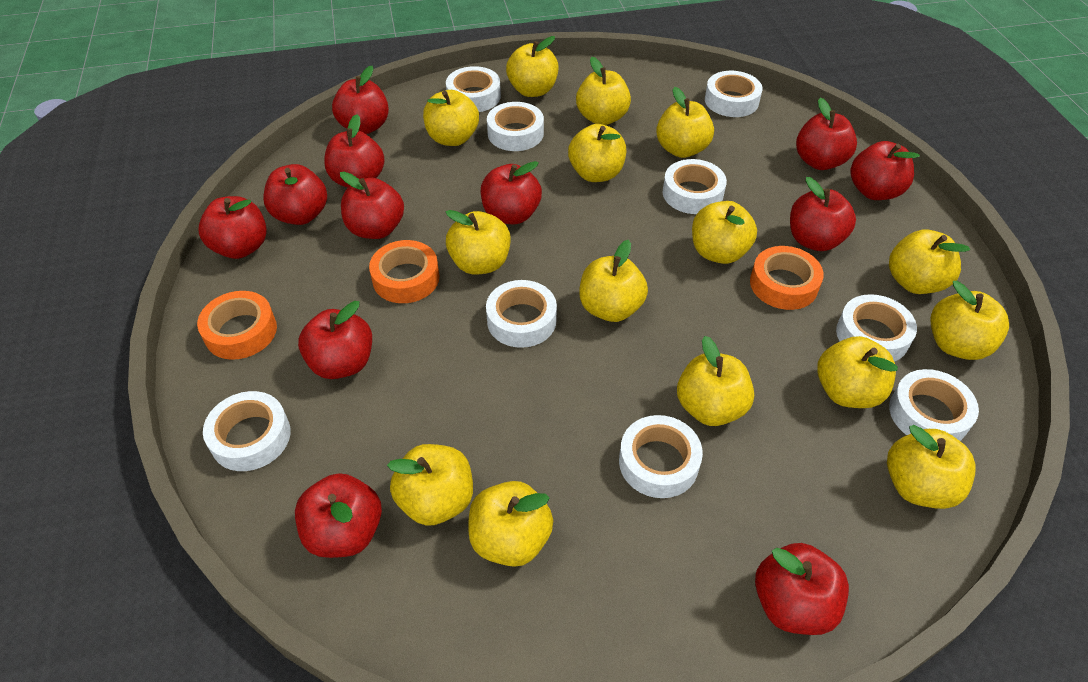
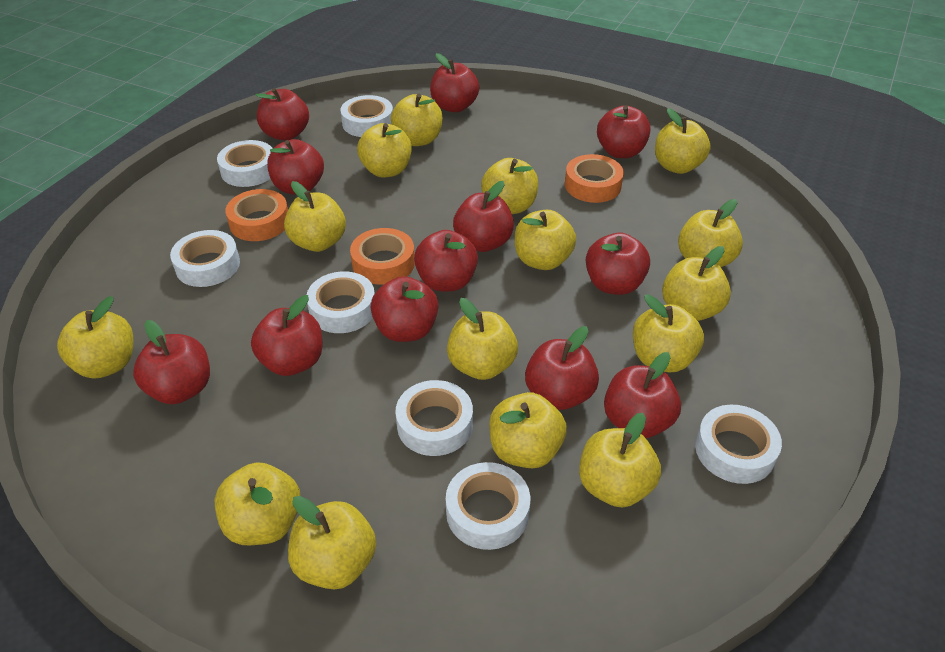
white tape: 9 -> 7

